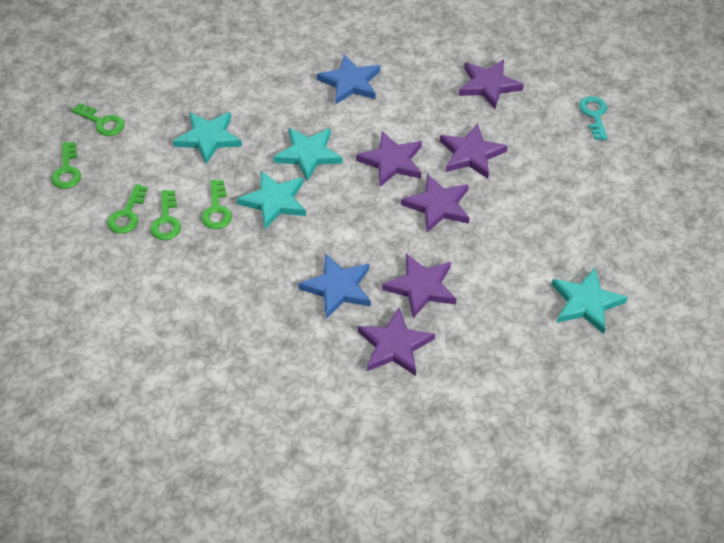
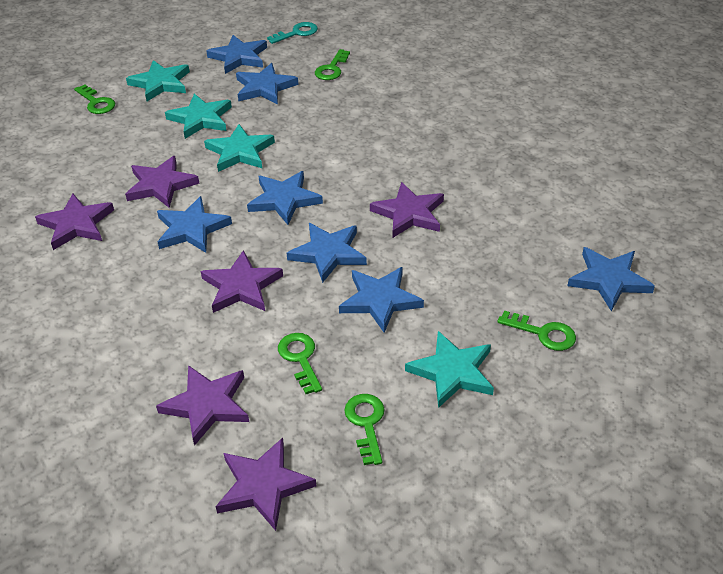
blue star: 2 -> 7

